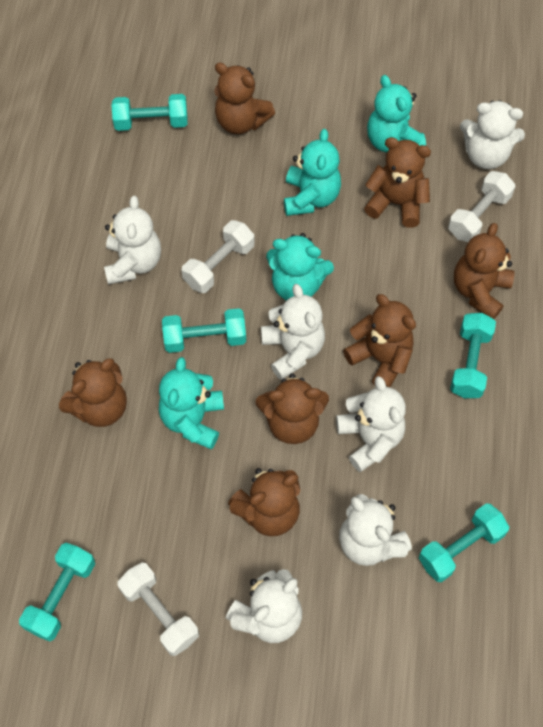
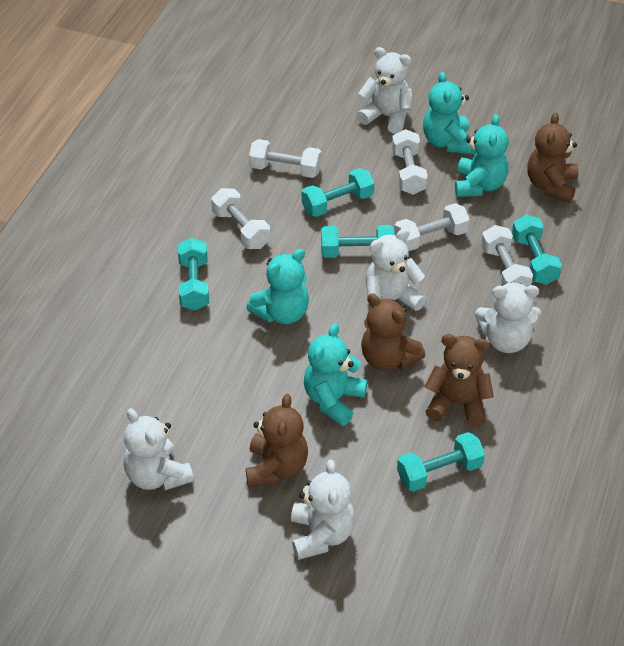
brown teddy bear: 7 -> 4
white dumbbell: 3 -> 5
white teddy bear: 6 -> 5

